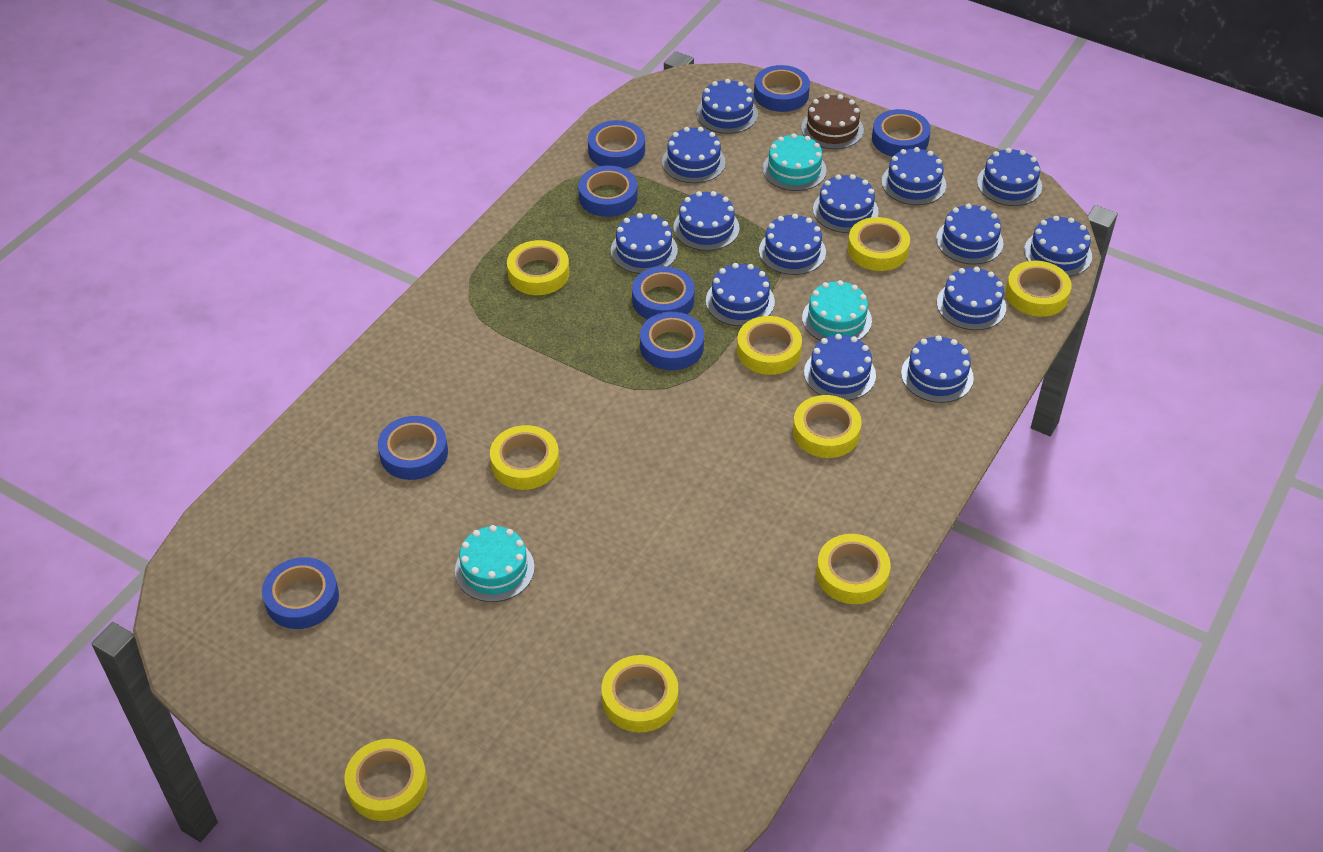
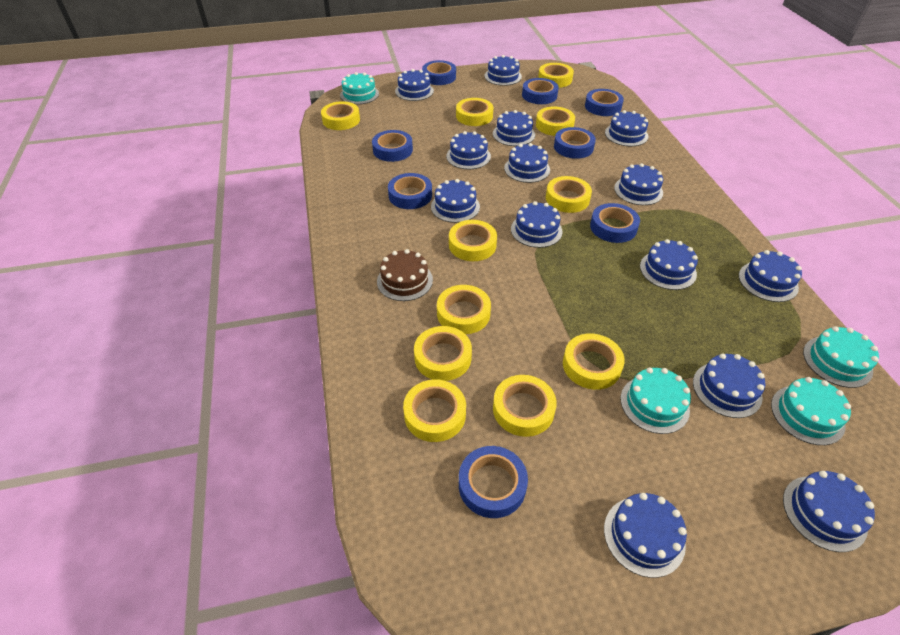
turquoise cake: 3 -> 4
yellow tape: 9 -> 11

